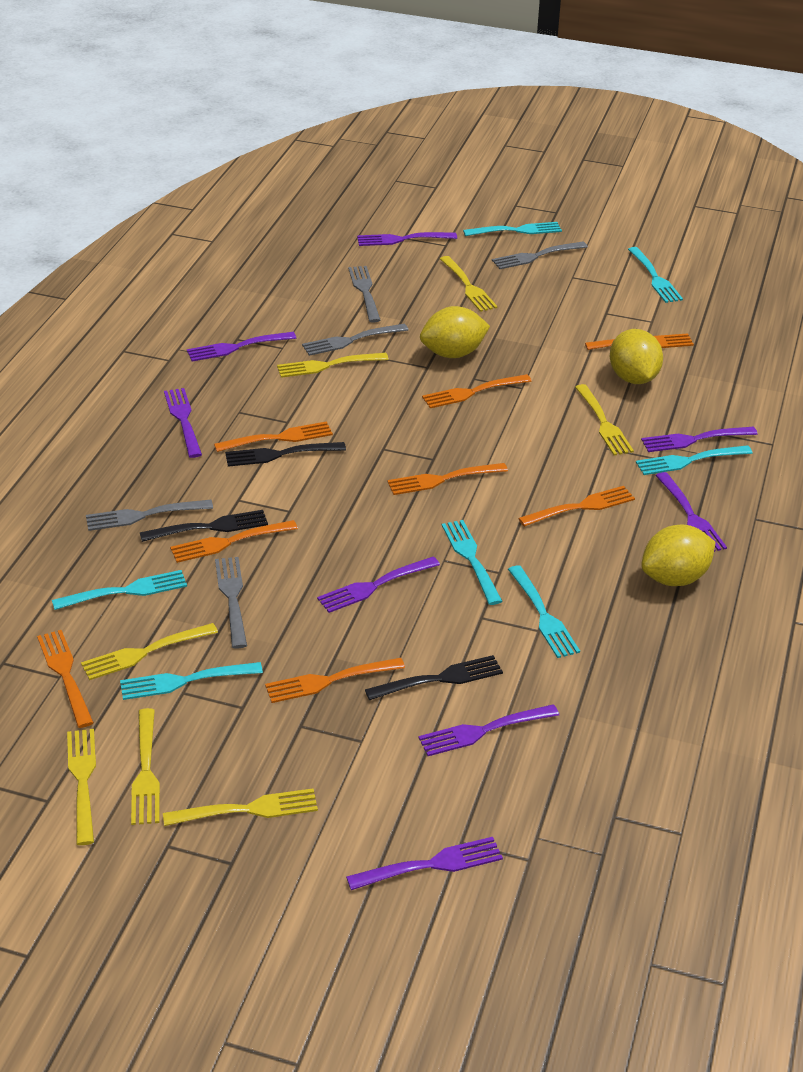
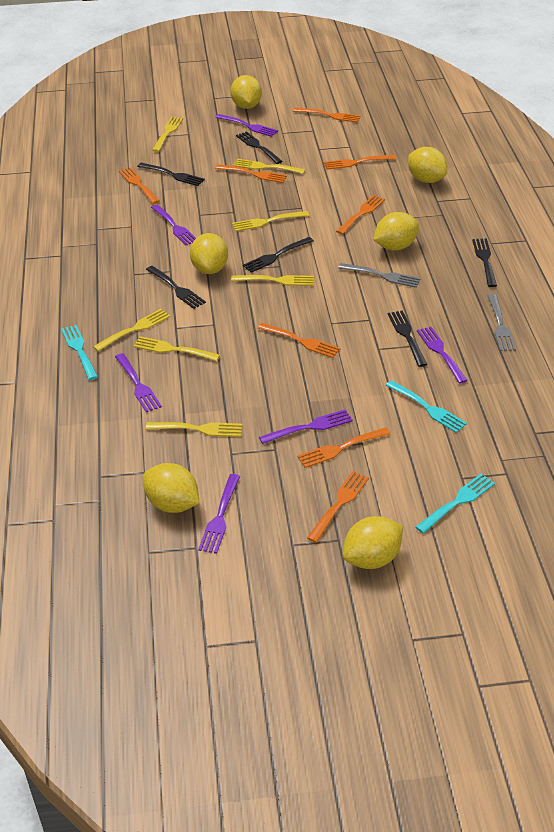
black fork: 3 -> 6
grey fork: 5 -> 2
purple fork: 8 -> 6
turquoise fork: 7 -> 3
yellow lemon: 3 -> 6

